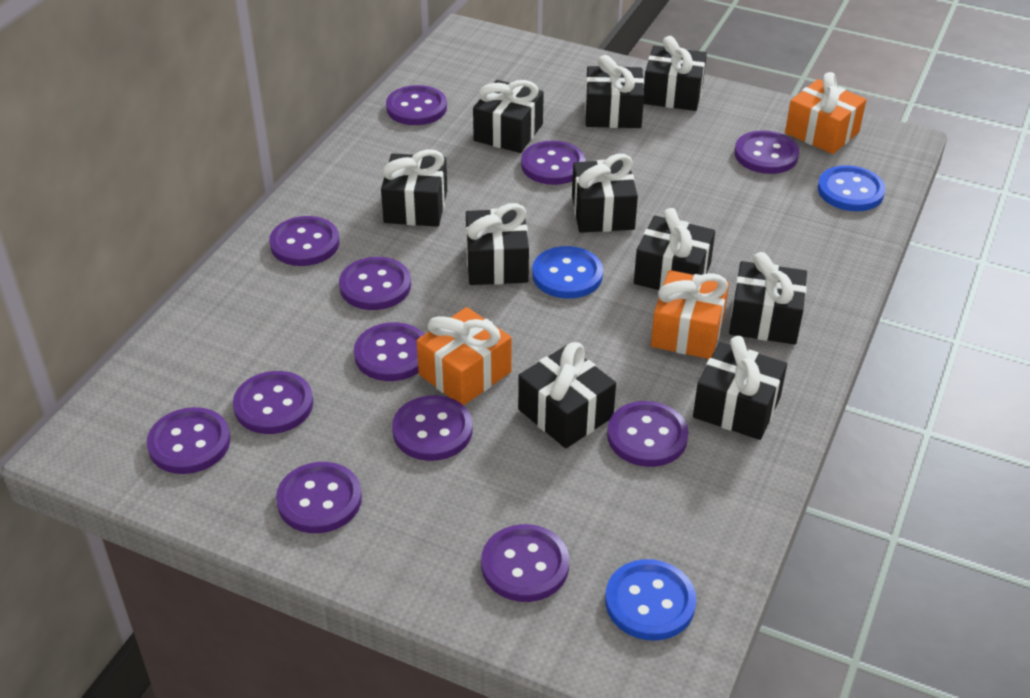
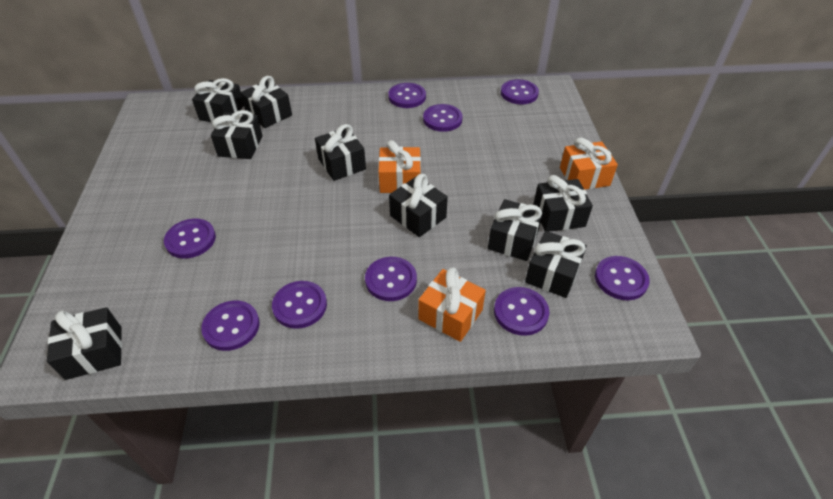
black gift: 10 -> 9
blue button: 3 -> 0
purple button: 12 -> 9

